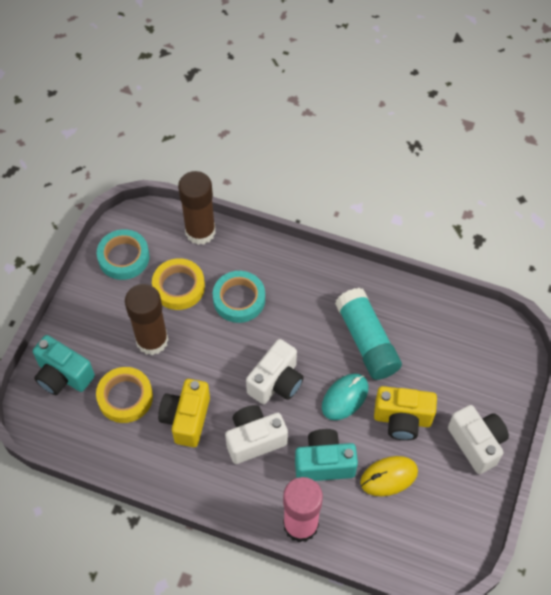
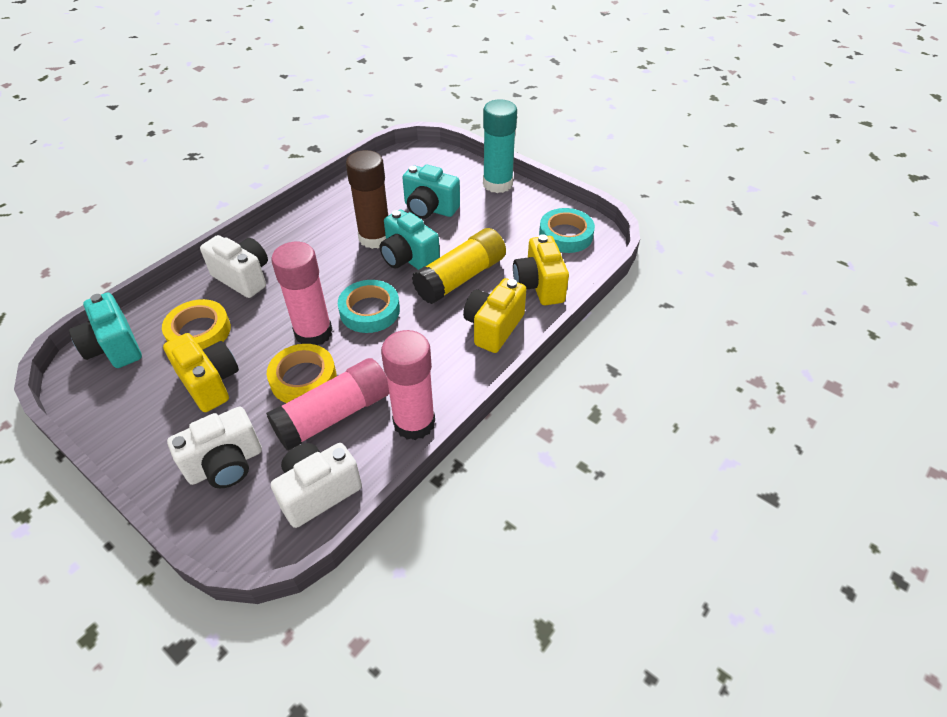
brown glue stick: 2 -> 1
pink glue stick: 1 -> 3
turquoise camera: 2 -> 3
turquoise mouse: 1 -> 0
yellow camera: 2 -> 3
yellow glue stick: 0 -> 1
yellow mouse: 1 -> 0

